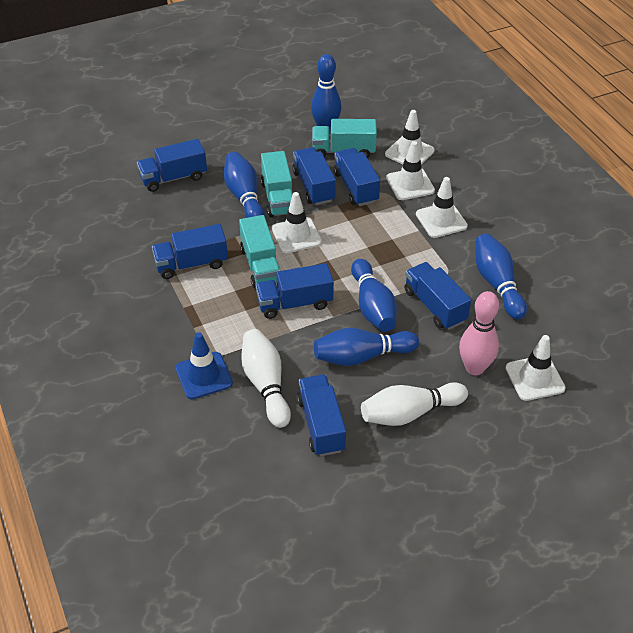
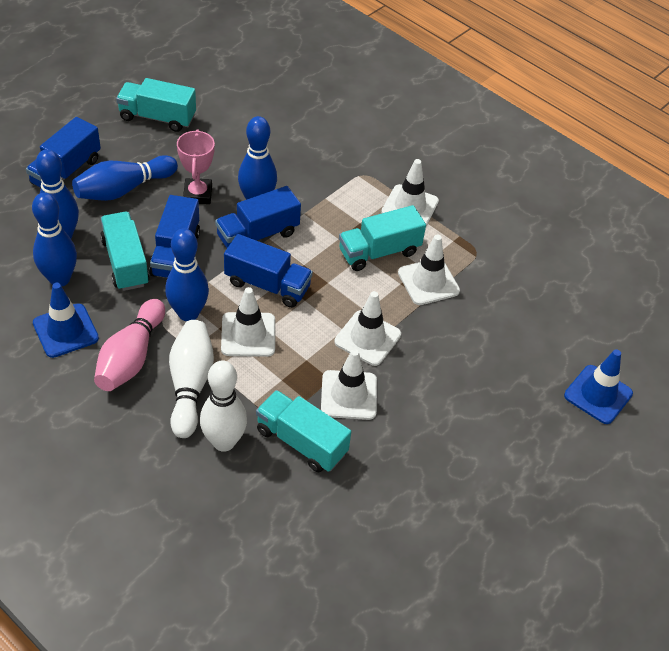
blue traffic cone: 1 -> 2
blue truck: 7 -> 4
pink trophy: 0 -> 1
turquoise truck: 3 -> 4

